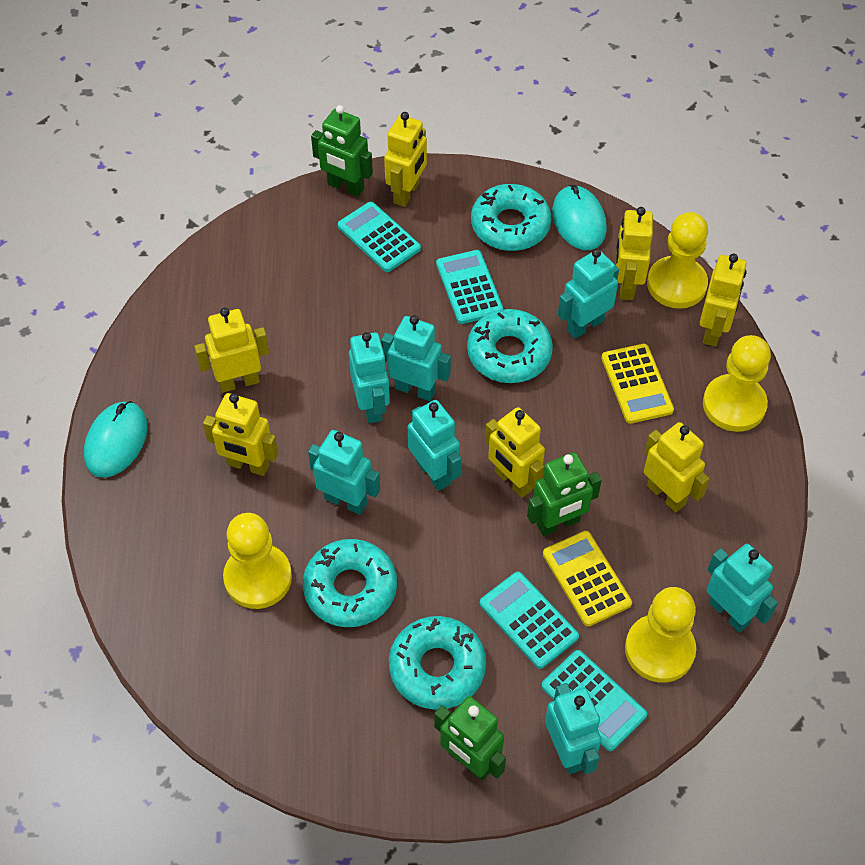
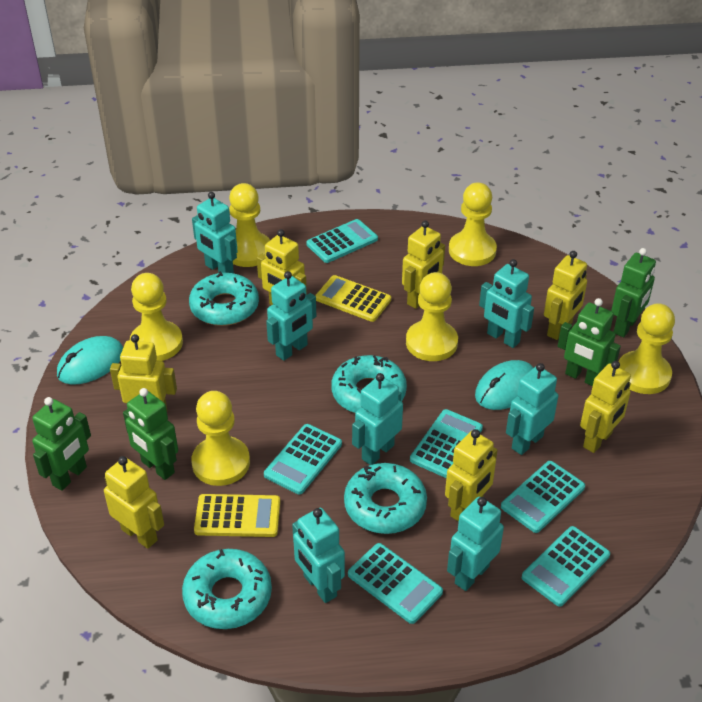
green robot: 3 -> 4
turquoise calculator: 4 -> 6
yellow pawn: 4 -> 6

